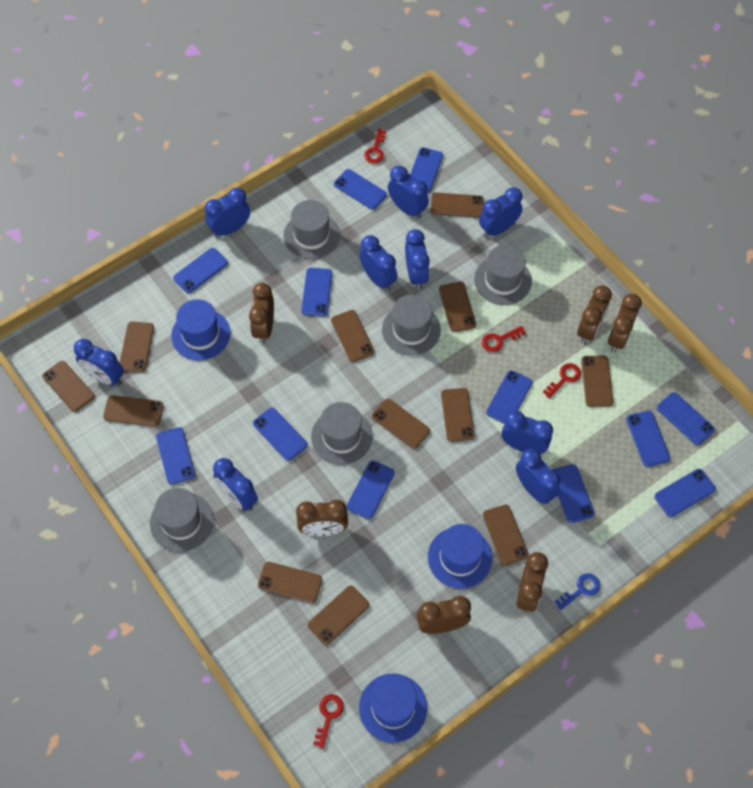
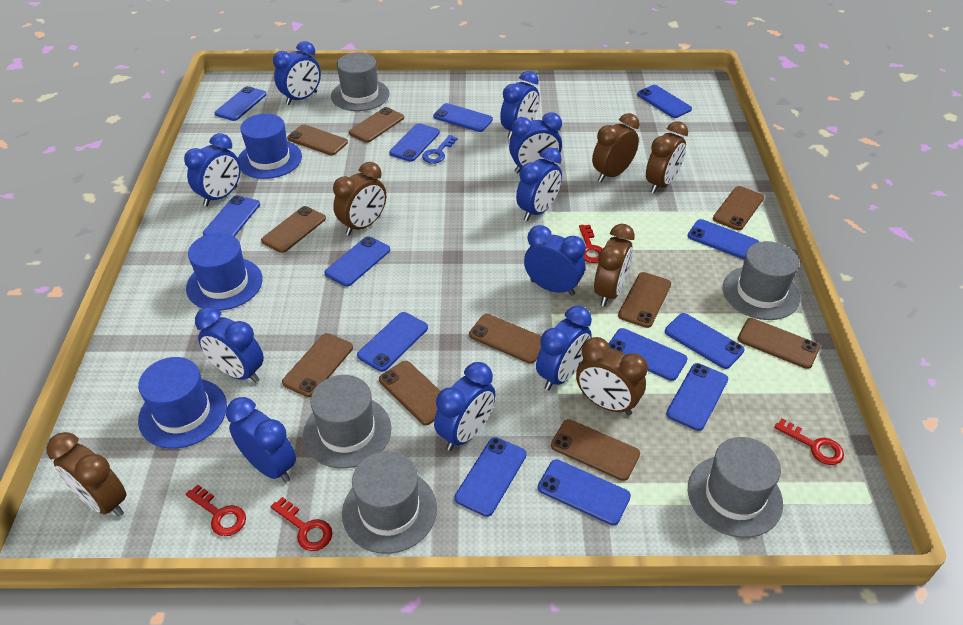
blue clock: 9 -> 10
blue phone: 12 -> 13
brown phone: 12 -> 10

